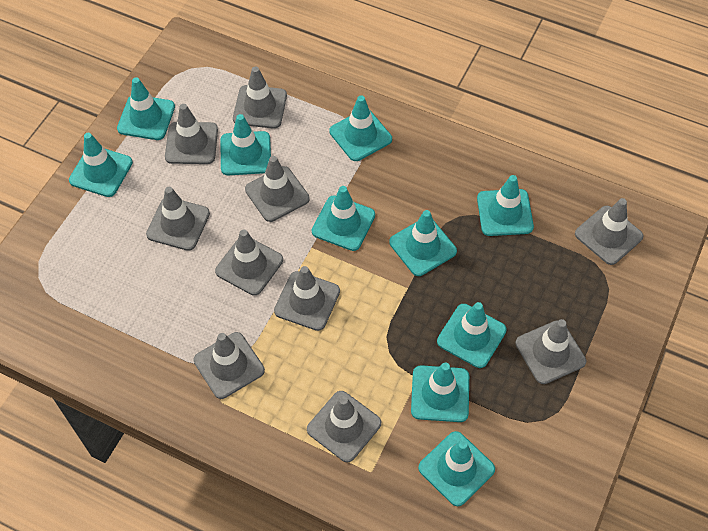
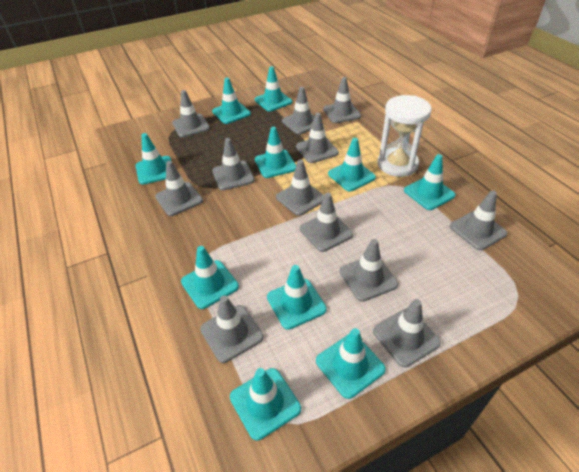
grey traffic cone: 10 -> 12
white hourglass: 0 -> 1

